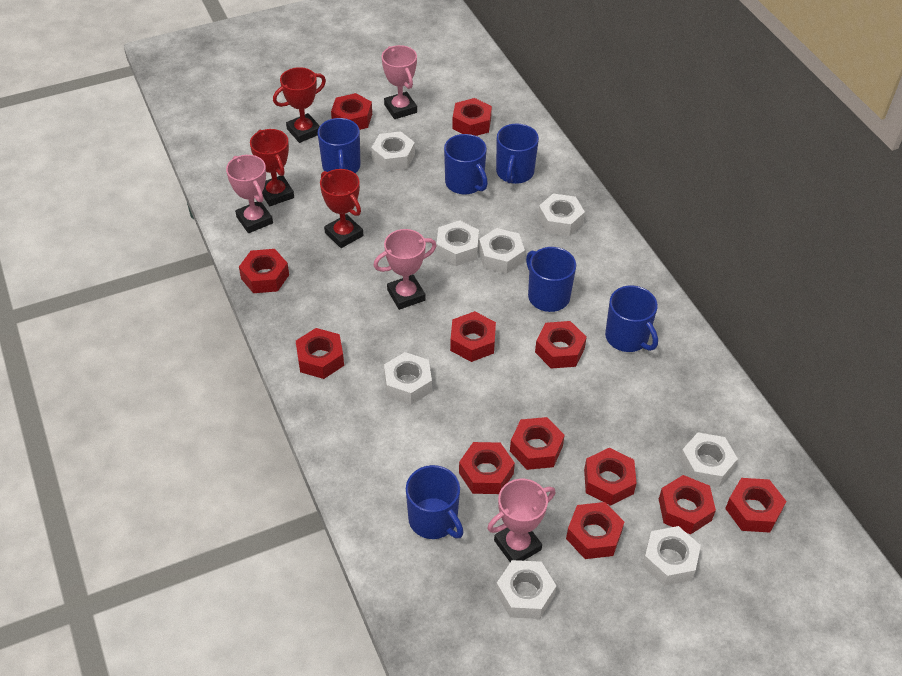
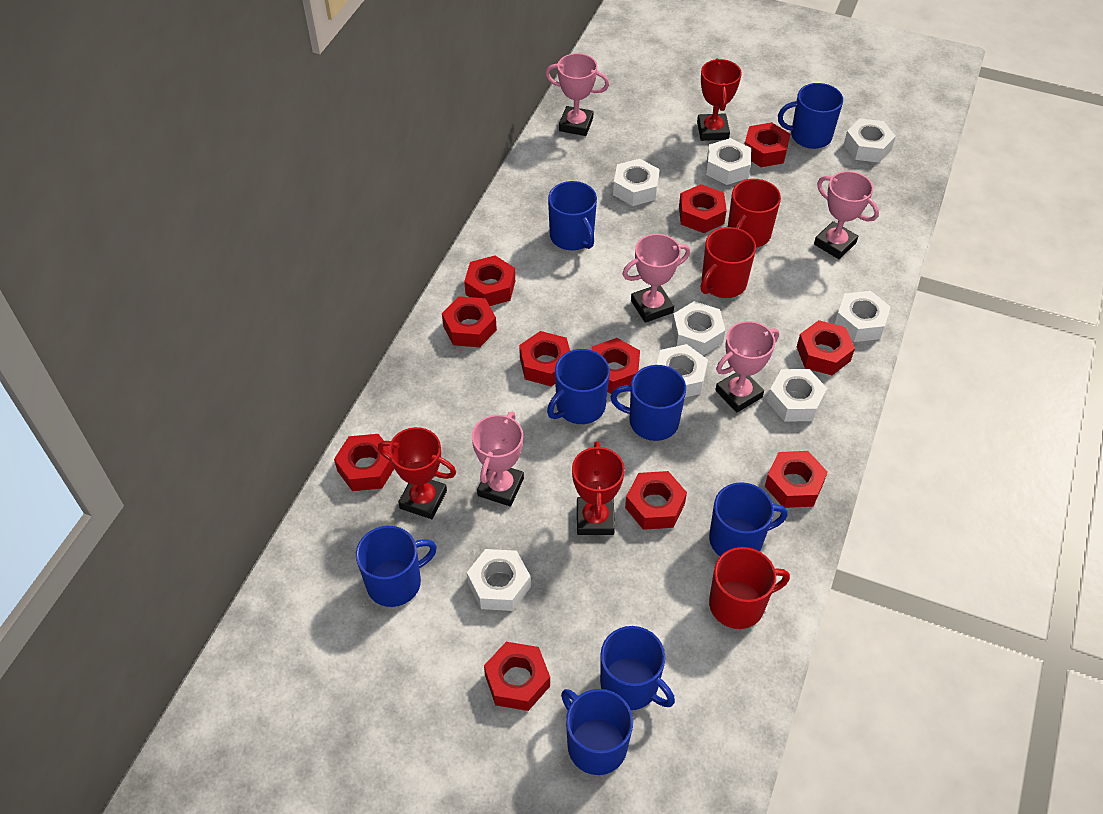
blue mug: 6 -> 8
pink trophy: 4 -> 5
red mug: 0 -> 3
red nut: 12 -> 11

